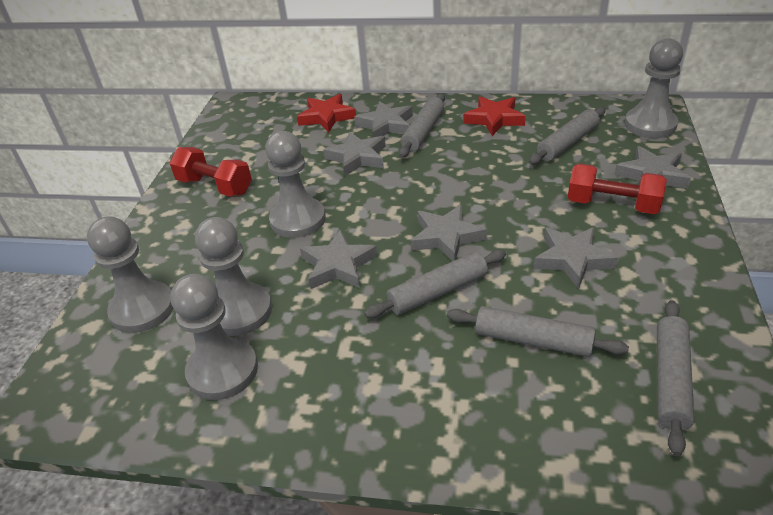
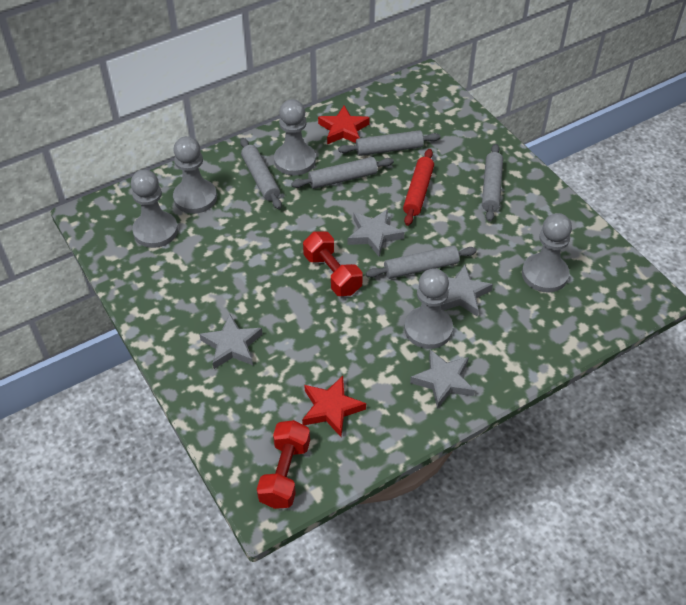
grey star: 6 -> 4
red rolling pin: 0 -> 1

